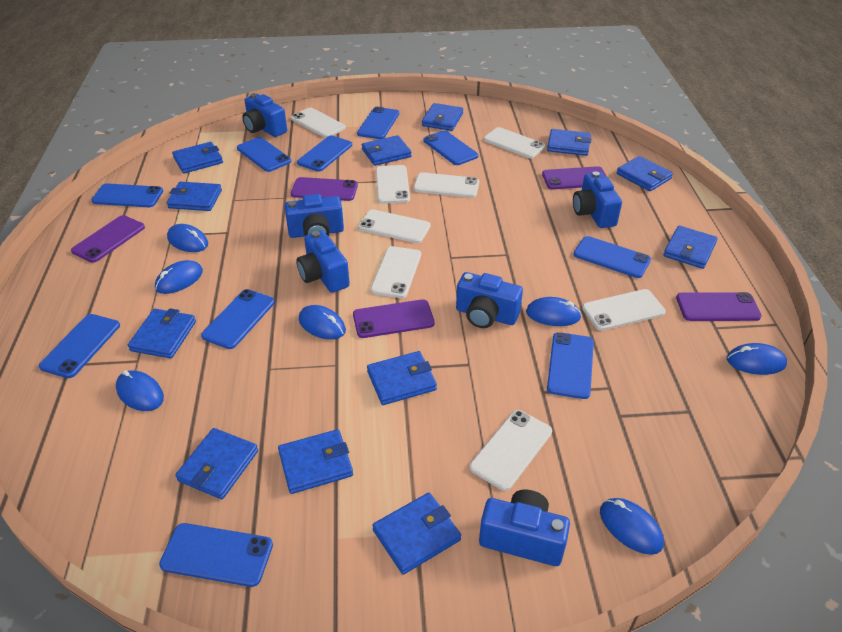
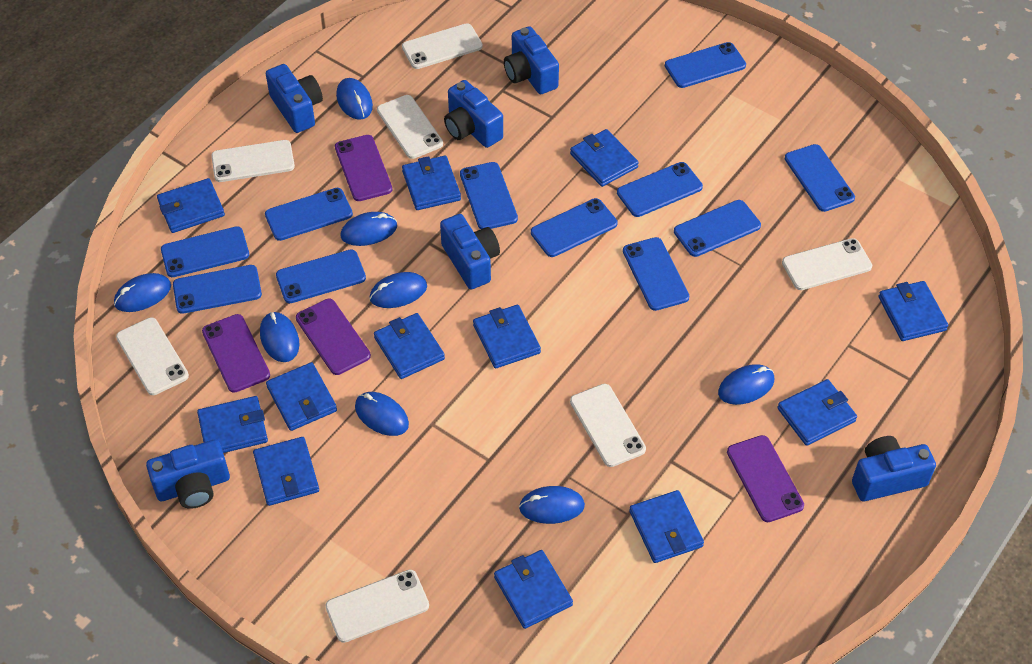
blue mouse: 7 -> 8
blue phone: 10 -> 11
purple phone: 5 -> 4
white phone: 8 -> 7

